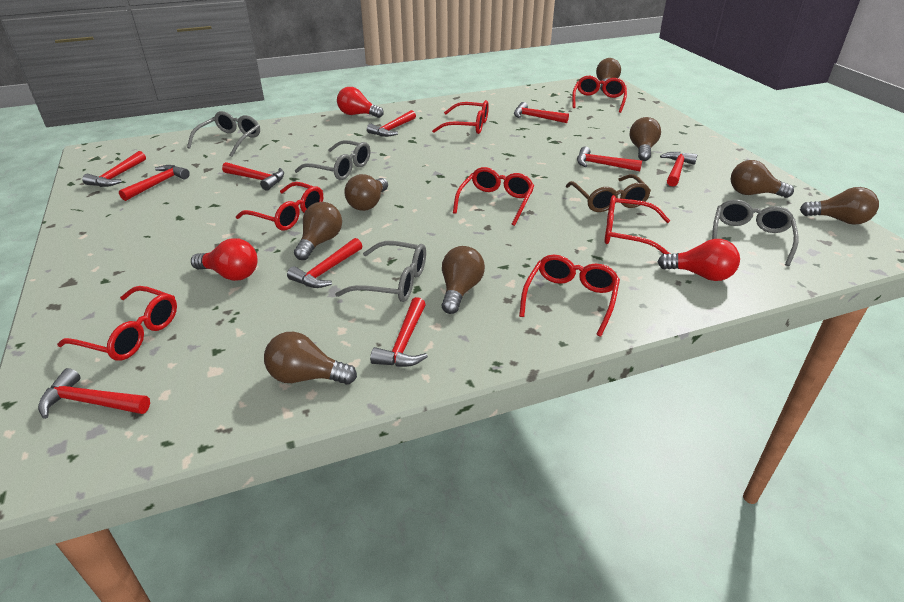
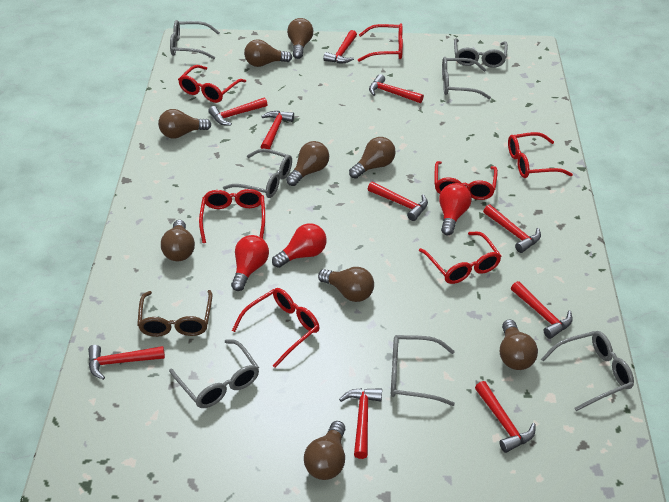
brown light bulb: 8 -> 9
grey glasses: 4 -> 7

